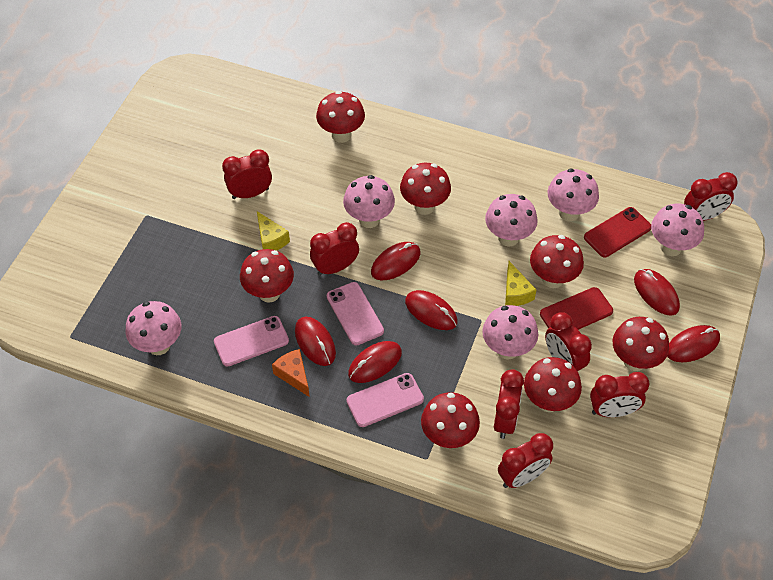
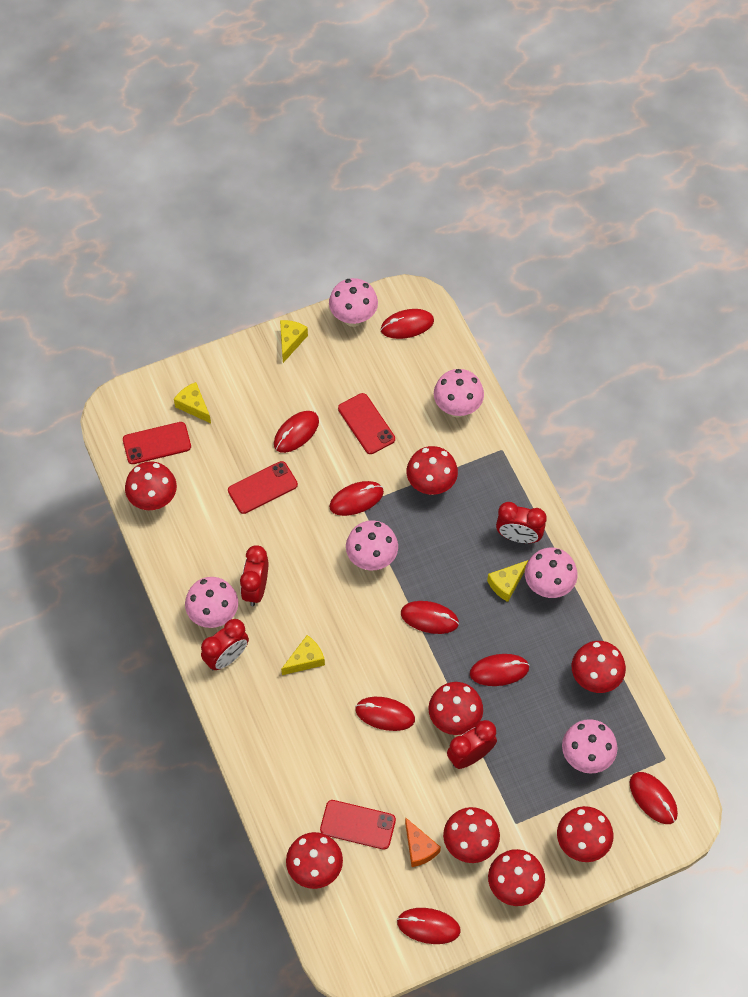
pink phone: 3 -> 0
red clock: 7 -> 4
red mouse: 6 -> 8
red mushroom: 7 -> 8
red phone: 2 -> 4
yellow cheese: 2 -> 4

